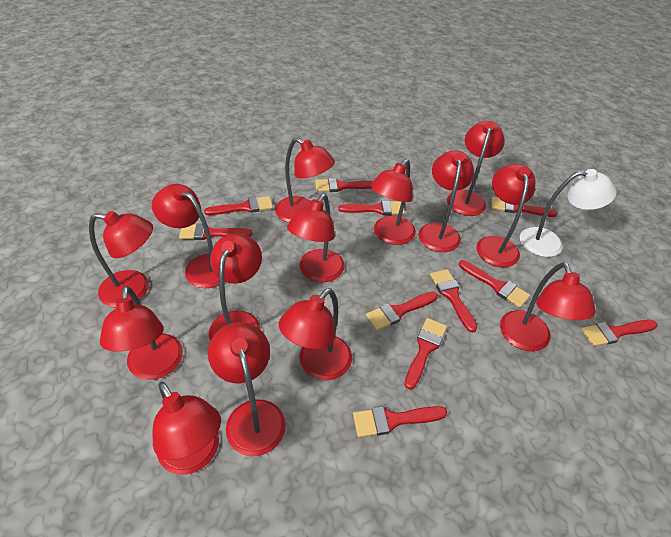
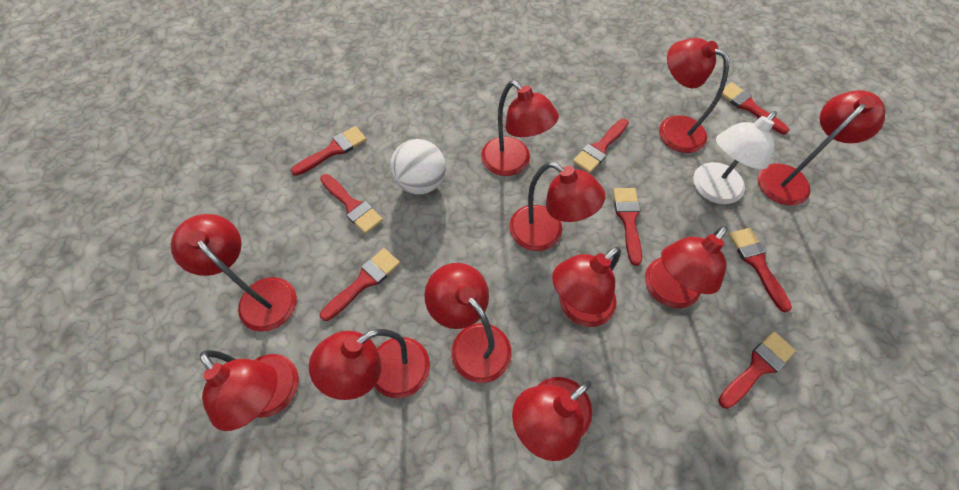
red brush: 11 -> 8
red lamp: 14 -> 11
white ball: 0 -> 1

